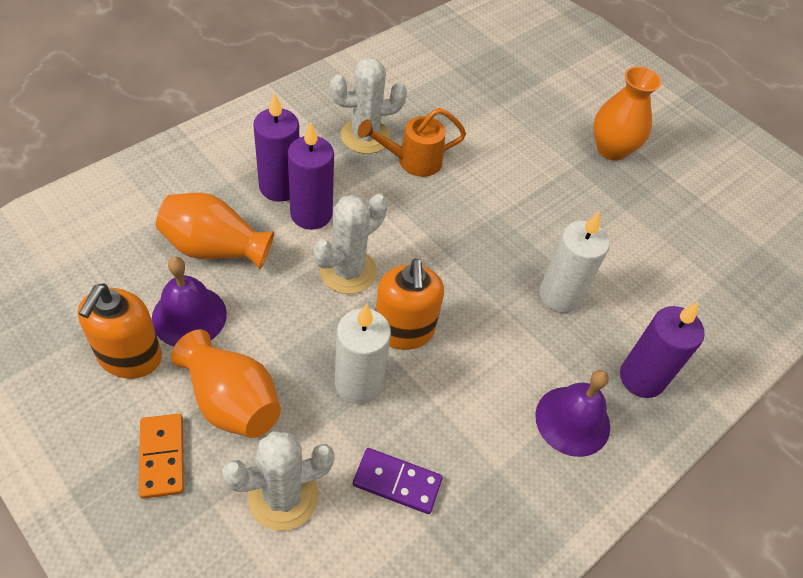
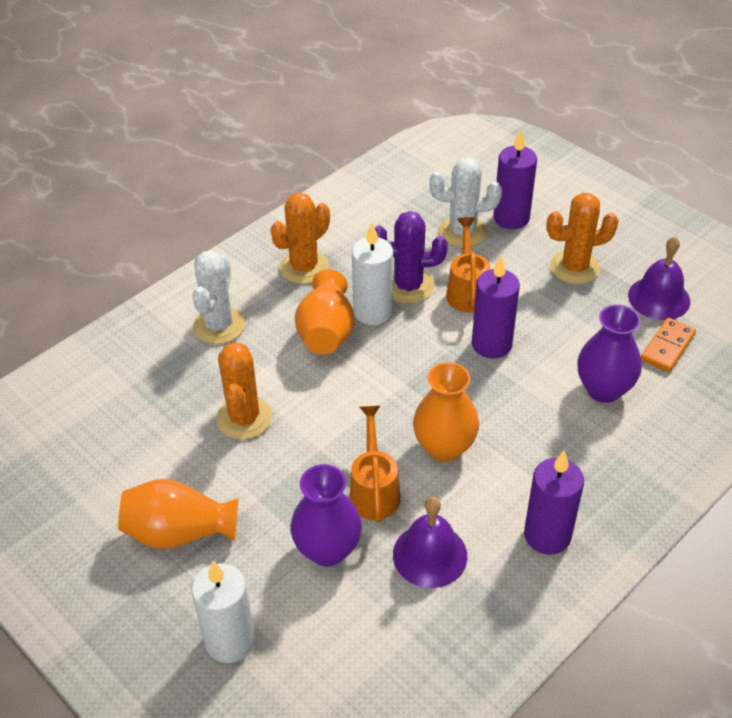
orange cactus: 0 -> 3
orange soap dispenser: 2 -> 0
orange watering can: 1 -> 2
purple cactus: 0 -> 1
purple domino: 1 -> 0
purple vase: 0 -> 2
white cactus: 3 -> 2

